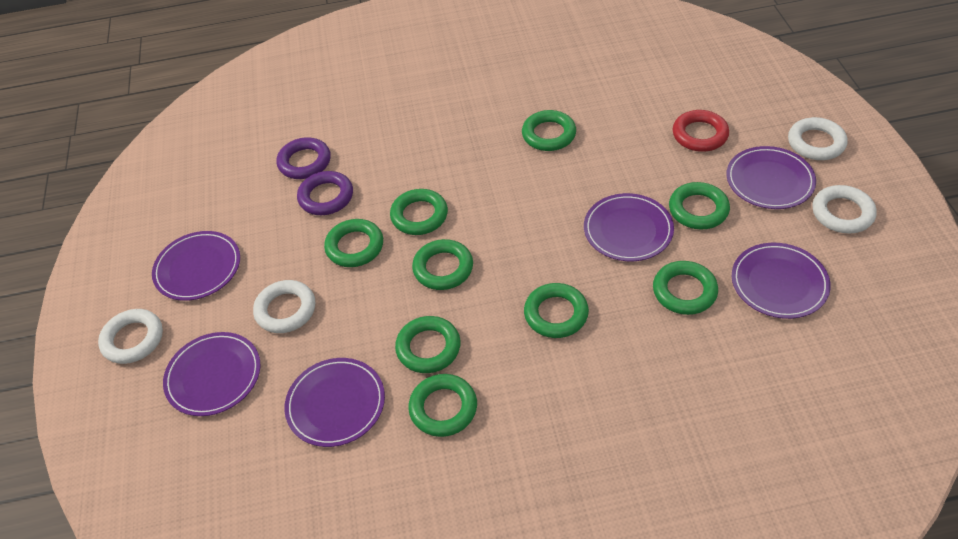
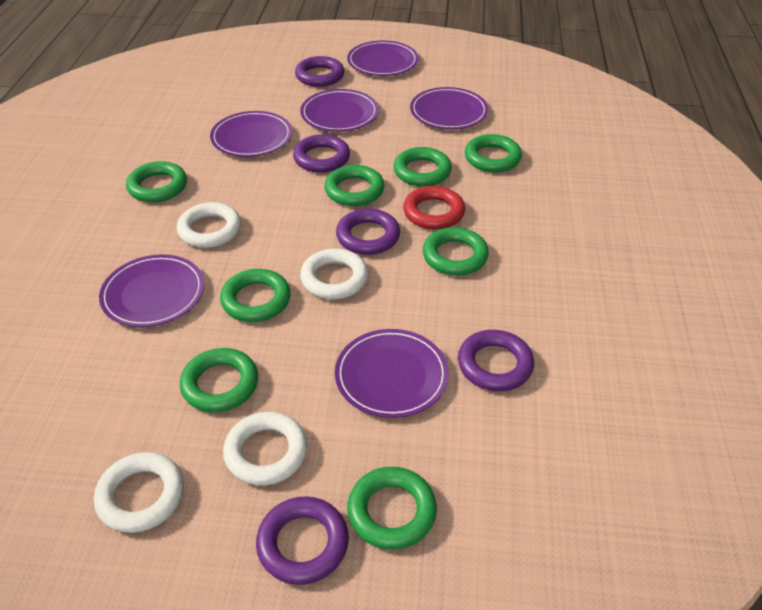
green ring: 9 -> 8
purple ring: 2 -> 5

